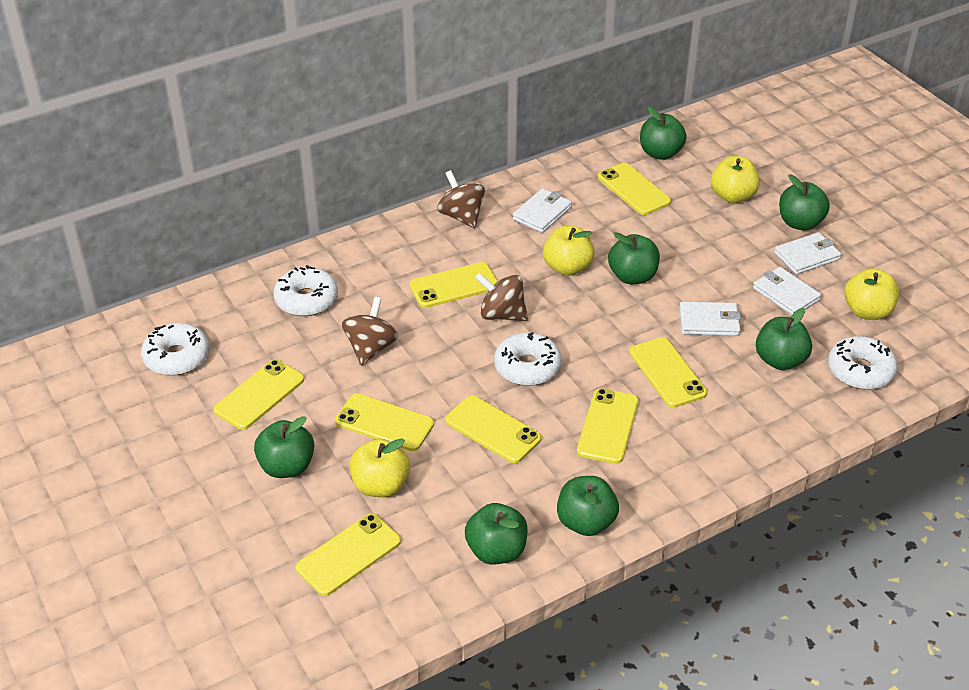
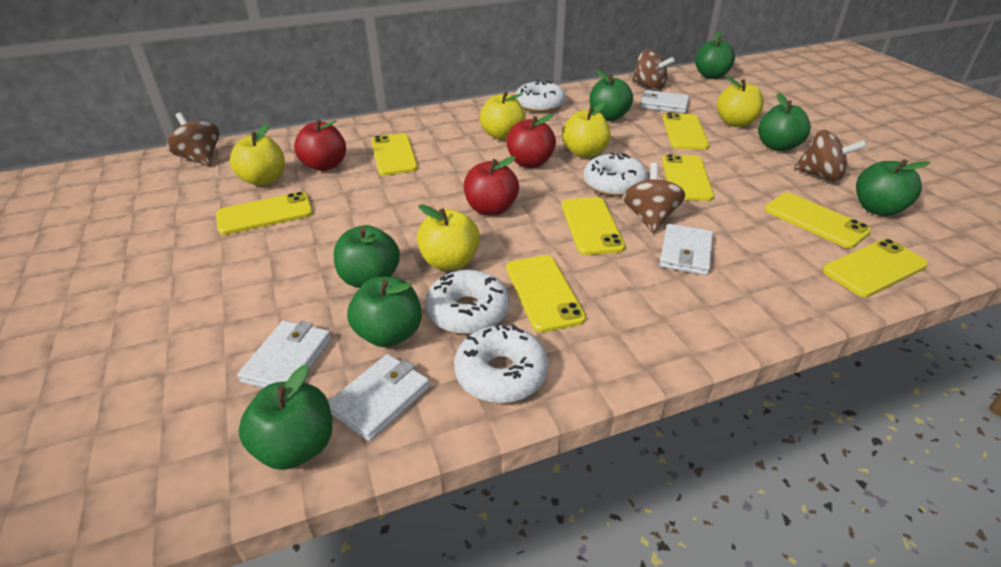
brown spinning top: 3 -> 4
red apple: 0 -> 3
yellow apple: 4 -> 5

